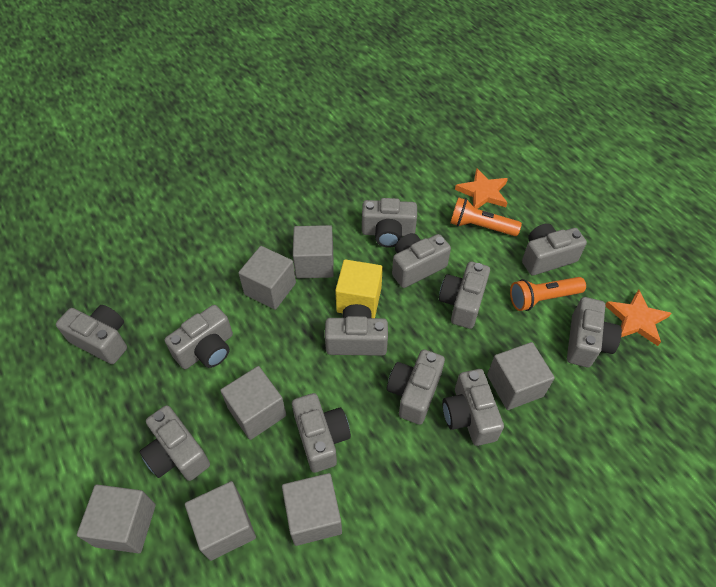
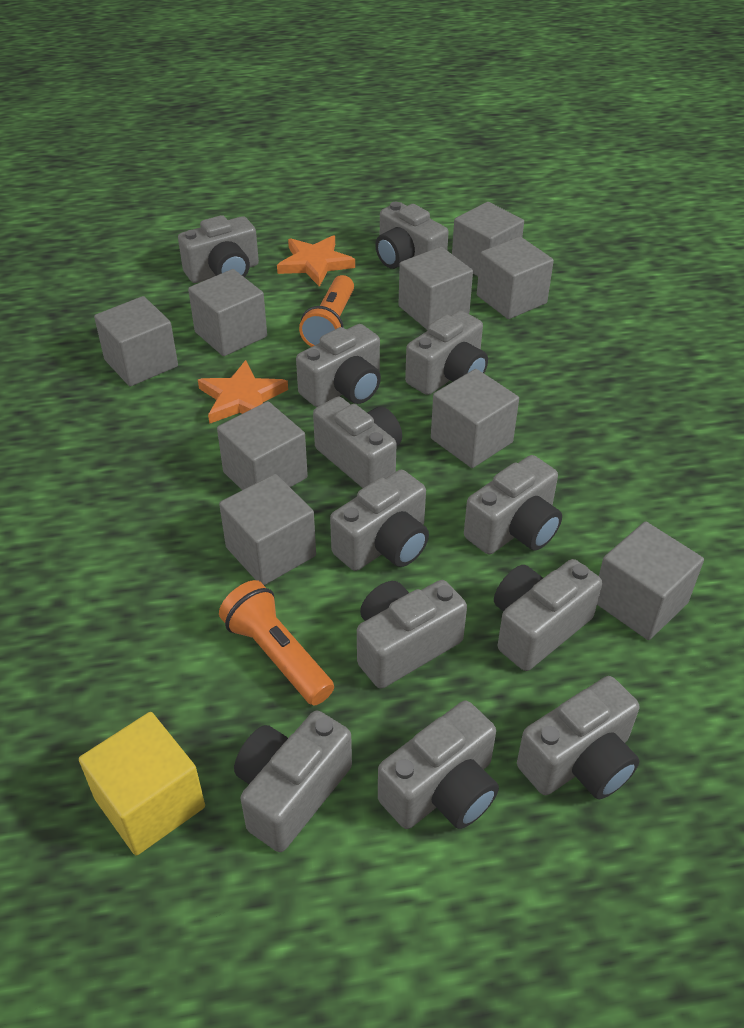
grey cube: 7 -> 9

